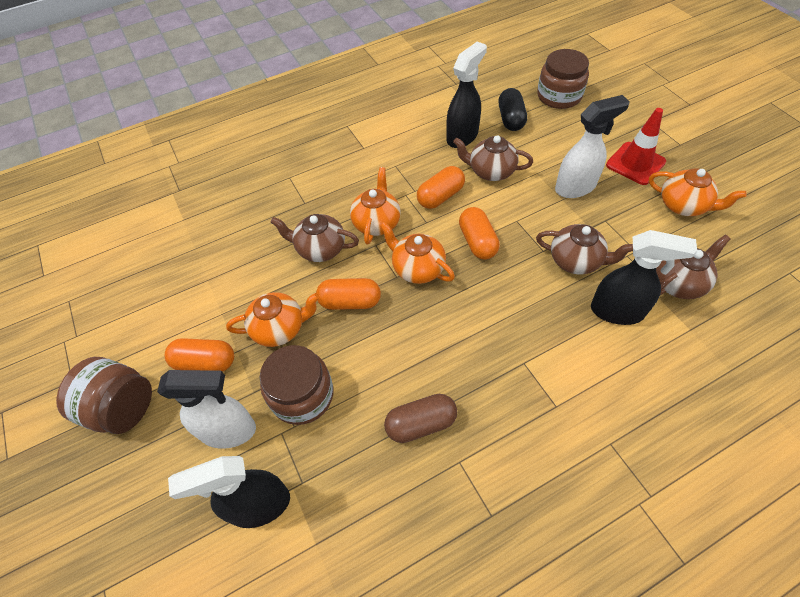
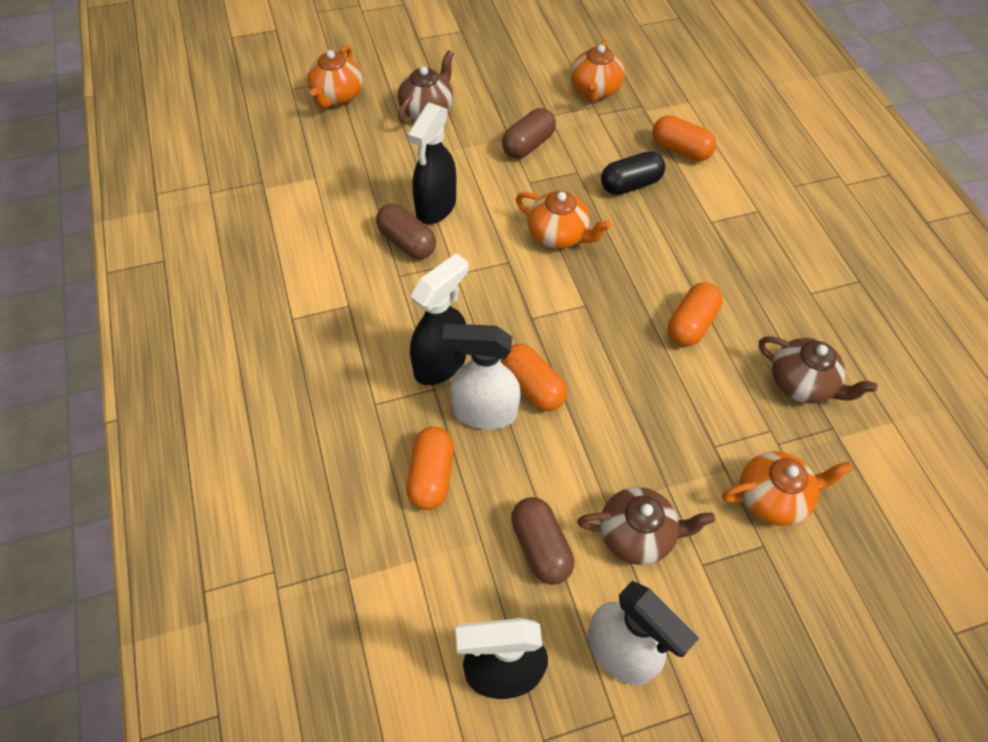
brown capsule: 1 -> 3
brown jar: 3 -> 0
brown teapot: 4 -> 3
red traffic cone: 1 -> 0

